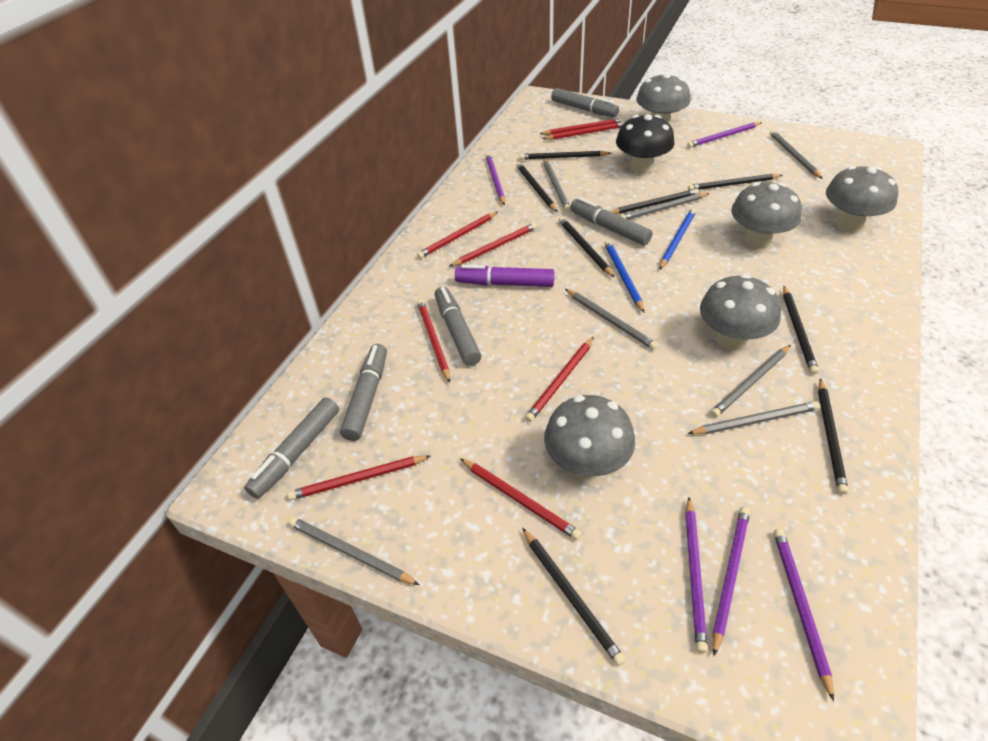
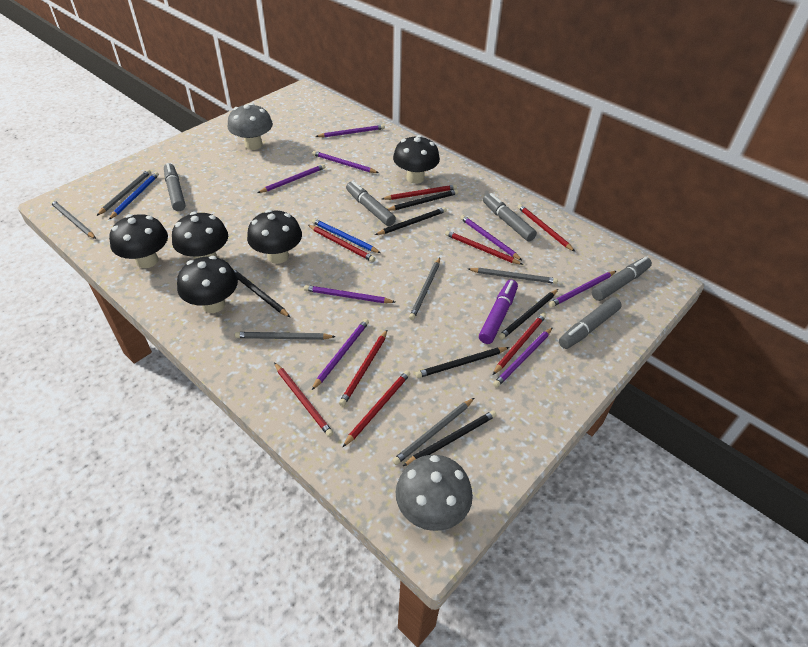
black mushroom: 1 -> 5
black pencil: 8 -> 6
grey mushroom: 5 -> 2
grey pencil: 7 -> 6
purple pencil: 5 -> 8

